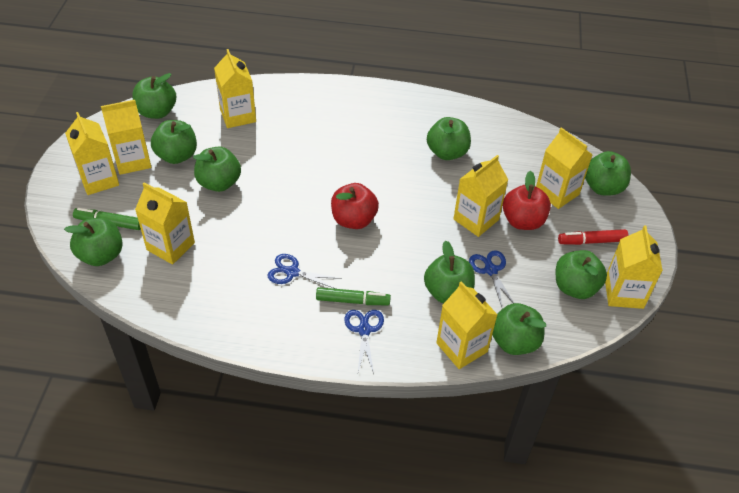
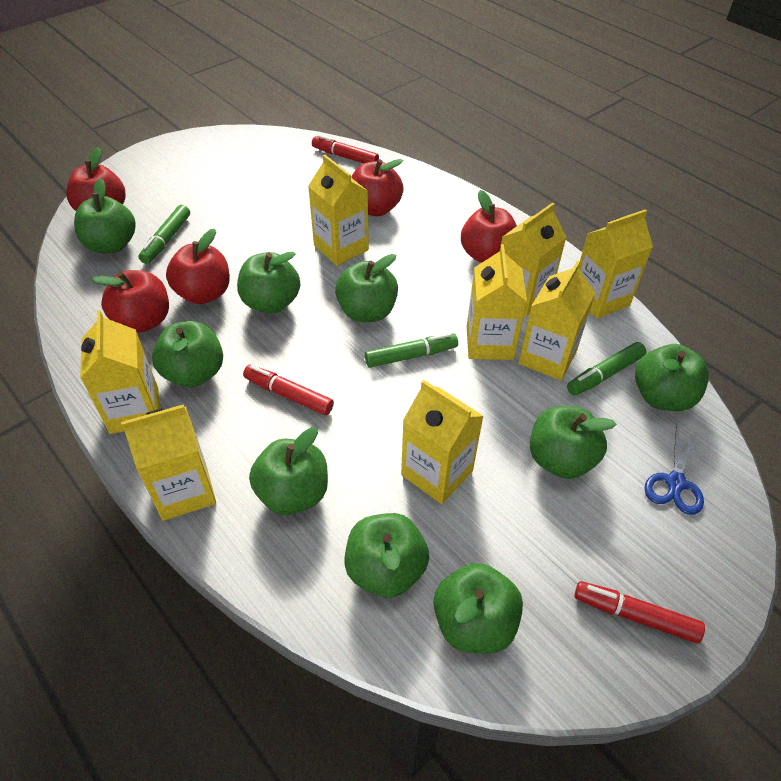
blue scissors: 3 -> 1
green marker: 2 -> 3
red apple: 2 -> 5
red marker: 1 -> 3

